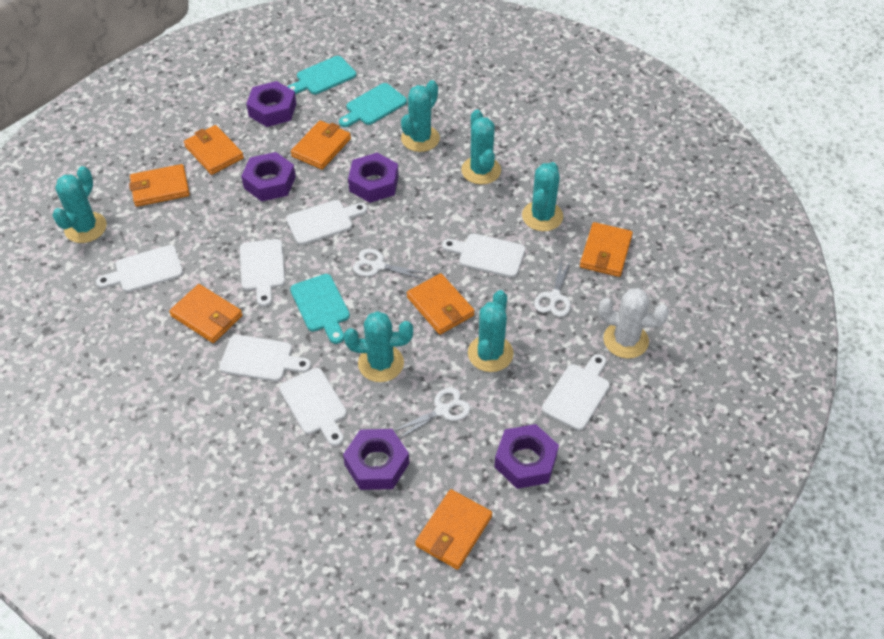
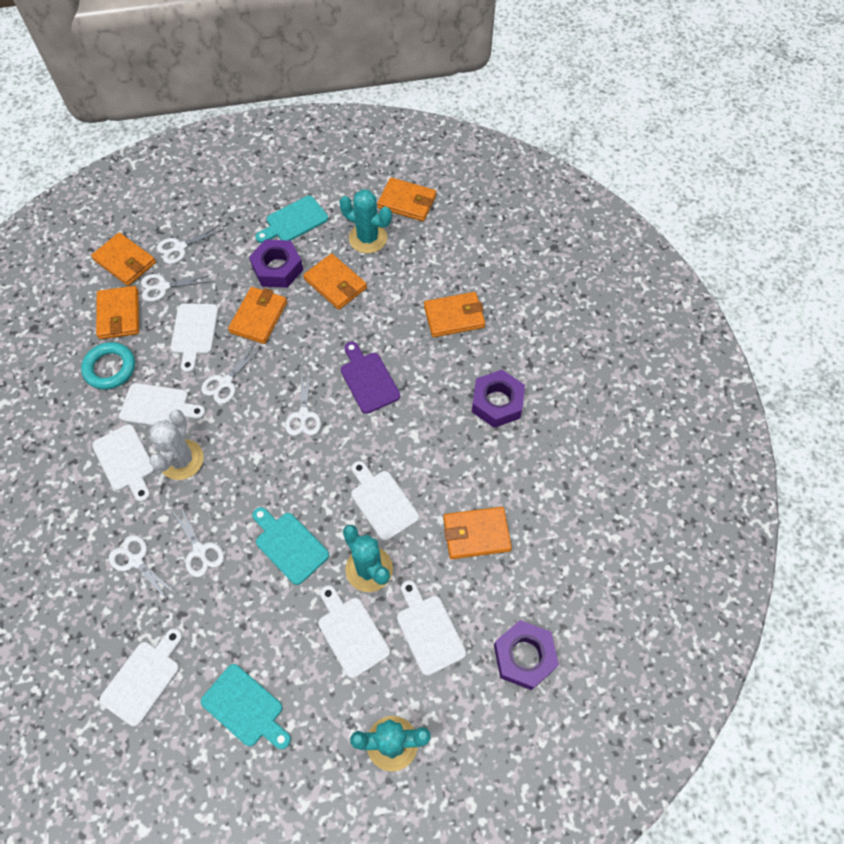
purple cutting board: 0 -> 1
purple nut: 5 -> 3
turquoise cactus: 6 -> 3
turquoise ring: 0 -> 1
white scissors: 3 -> 6

